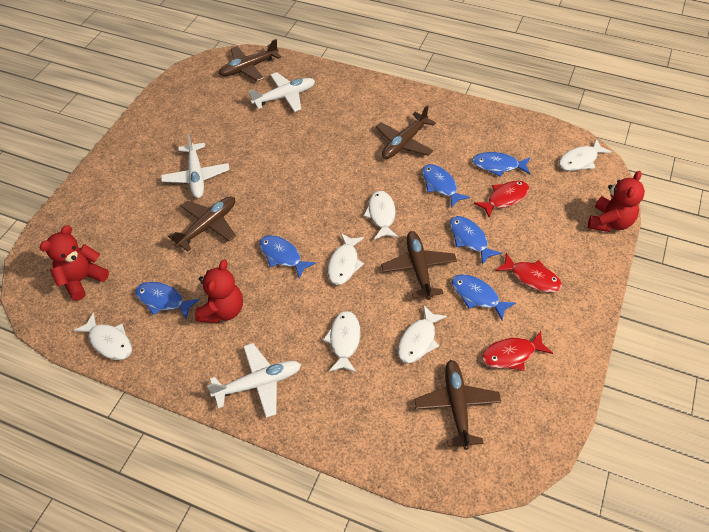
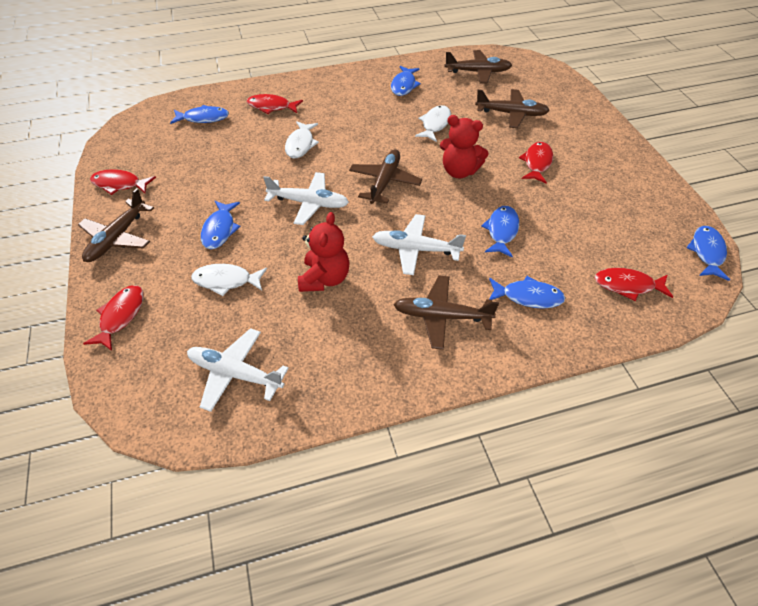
red fish: 3 -> 5
red teddy bear: 3 -> 2
white fish: 6 -> 3

